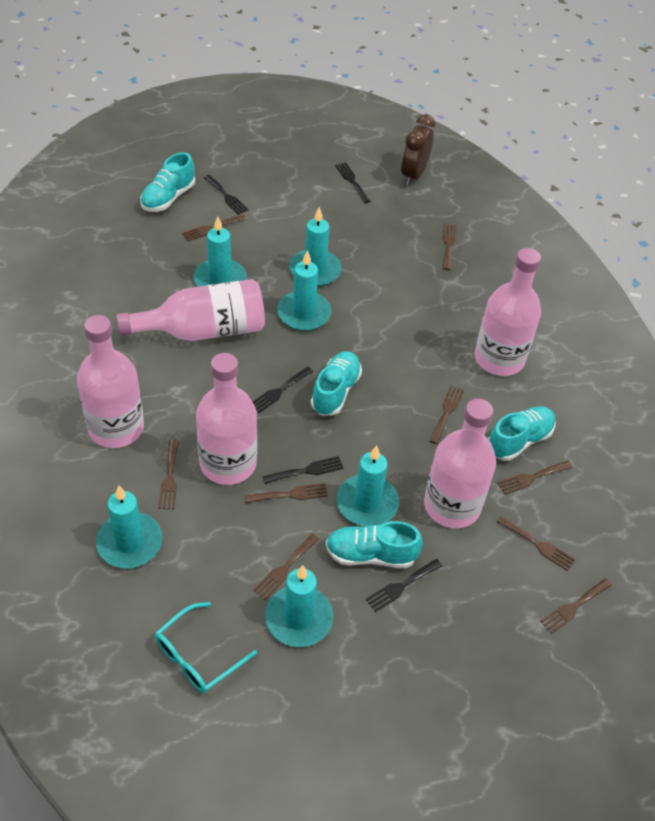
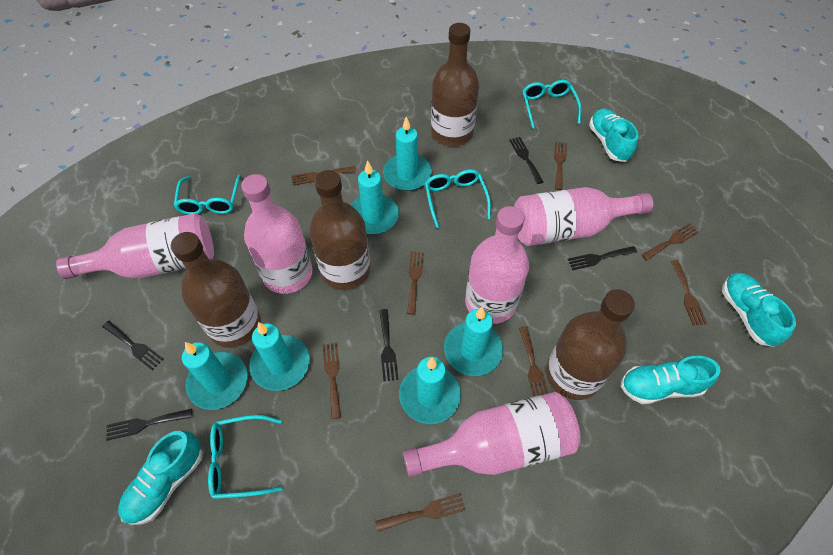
brown bottle: 0 -> 4
brown clock: 1 -> 0
brown fork: 9 -> 8
turquoise glasses: 1 -> 4

